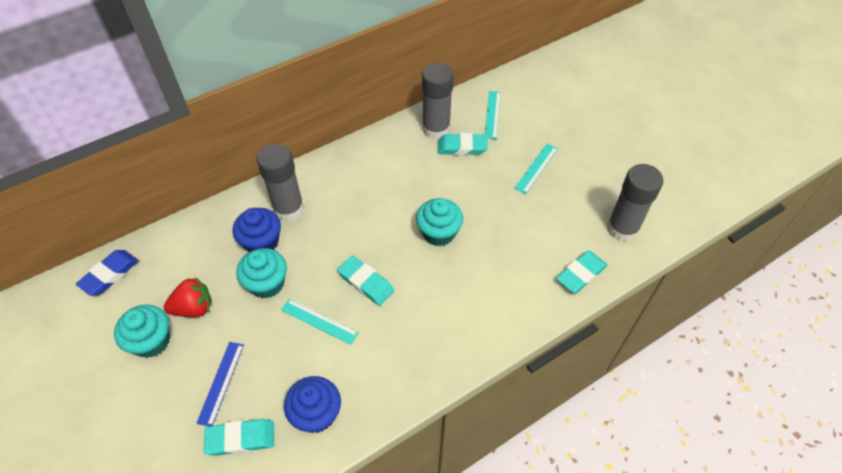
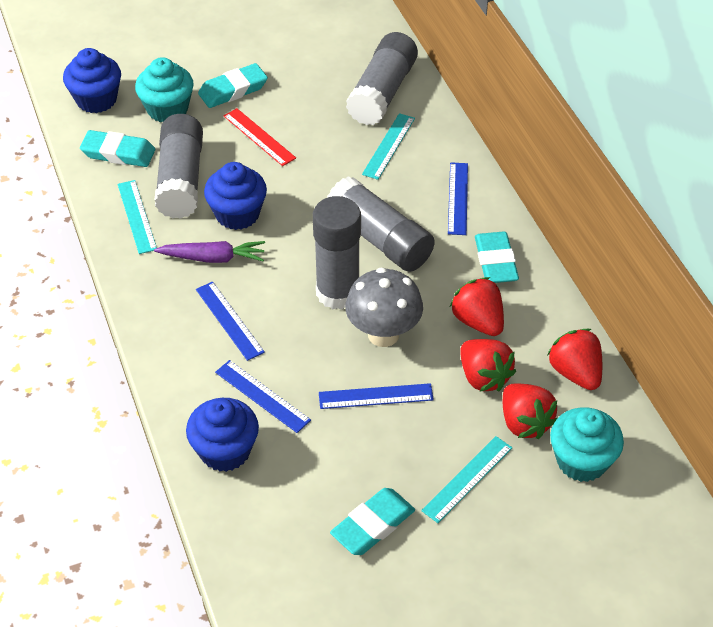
blue cupcake: 2 -> 3
blue eraser: 1 -> 0
blue ruler: 1 -> 4
grey glue stick: 3 -> 4
grey mushroom: 0 -> 1
purple carrot: 0 -> 1
red ruler: 0 -> 1
red strawberry: 1 -> 4
turquoise cupcake: 3 -> 2

